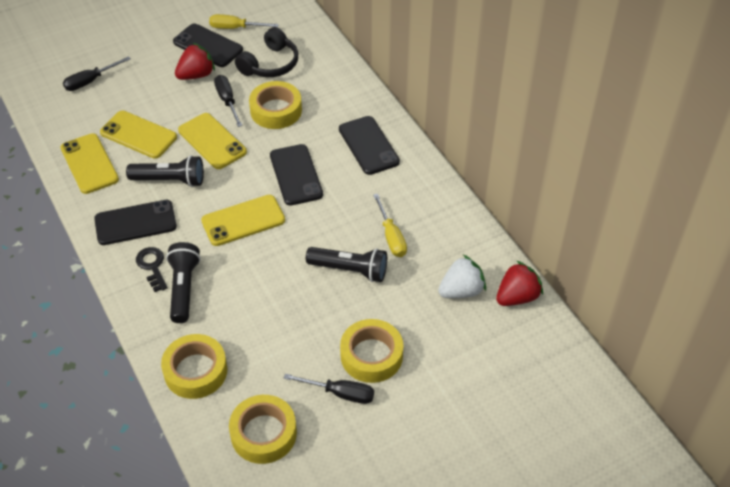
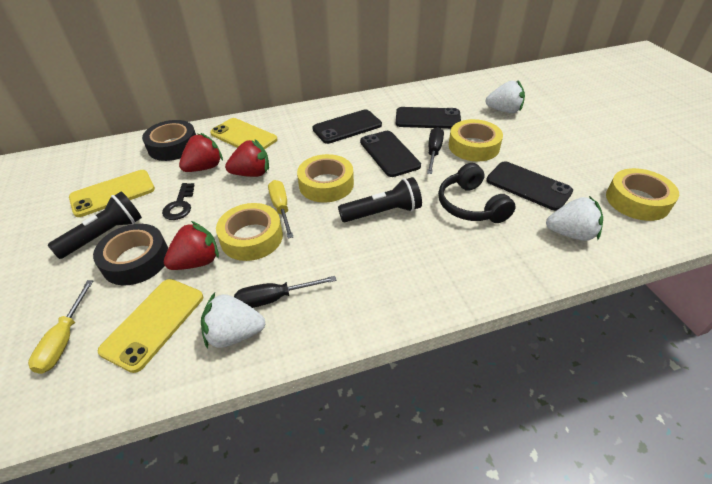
black flashlight: 3 -> 2
black screwdriver: 3 -> 2
black tape: 0 -> 2
red strawberry: 2 -> 3
white strawberry: 1 -> 3
yellow phone: 4 -> 3

